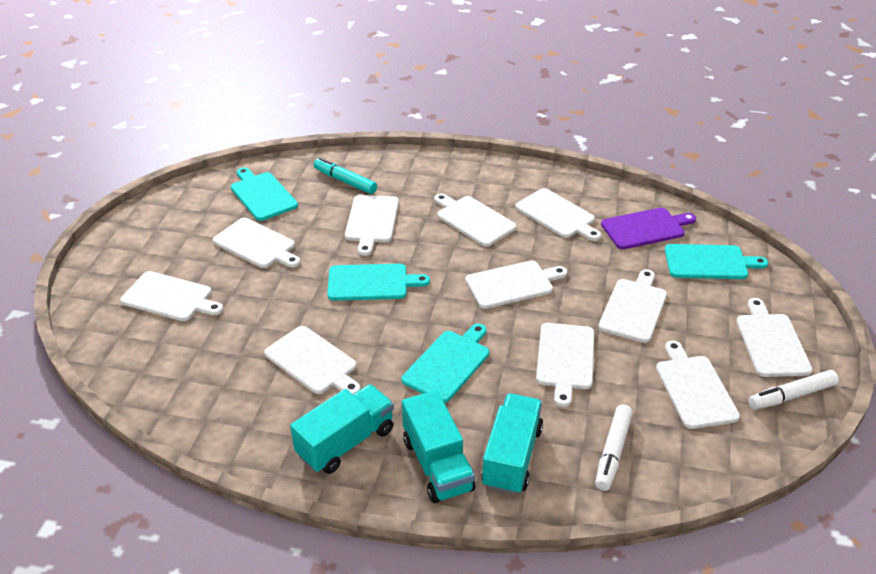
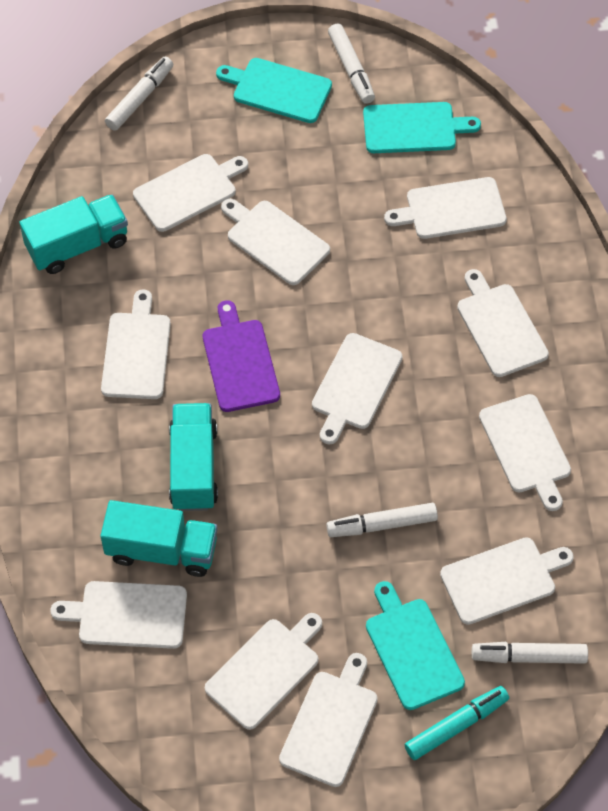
turquoise cutting board: 4 -> 3
white marker: 2 -> 4

